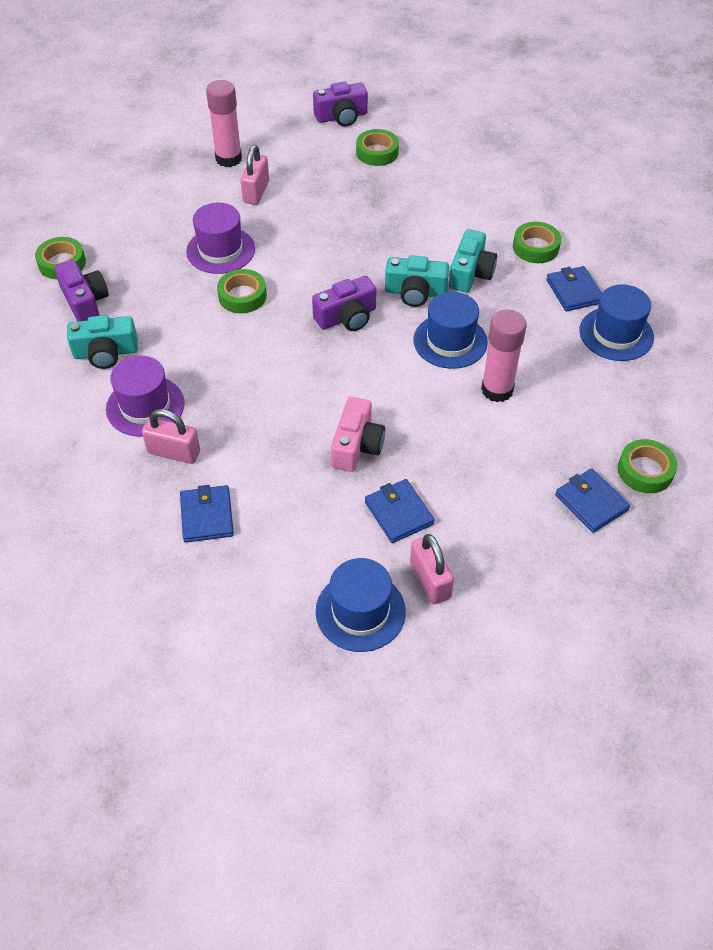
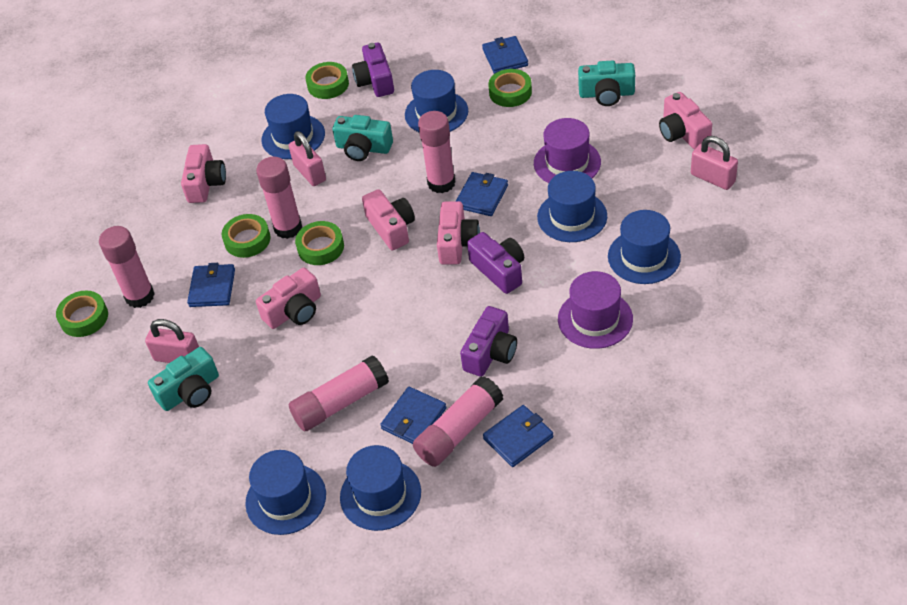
blue hat: 3 -> 6
blue wallet: 4 -> 5
pink camera: 1 -> 5
pink glue stick: 2 -> 5

